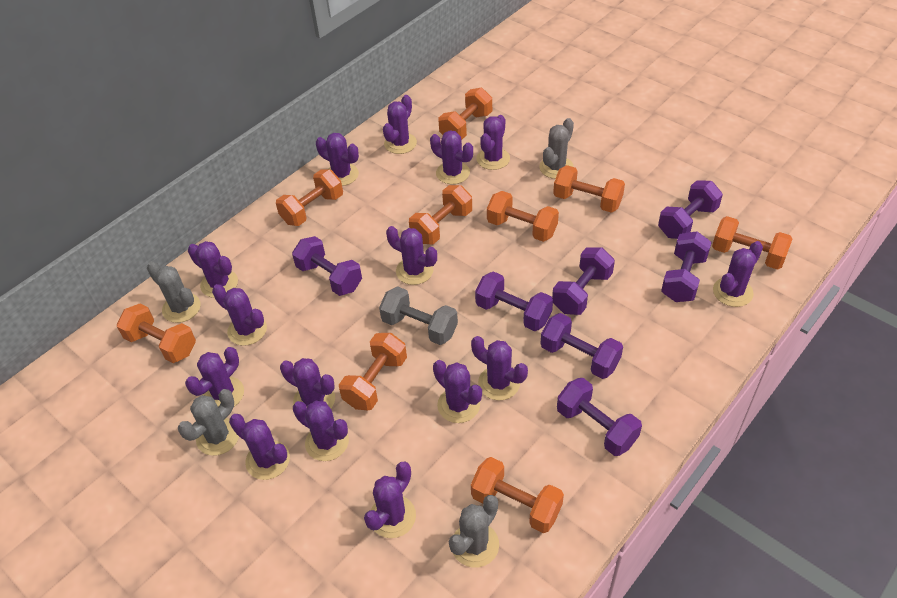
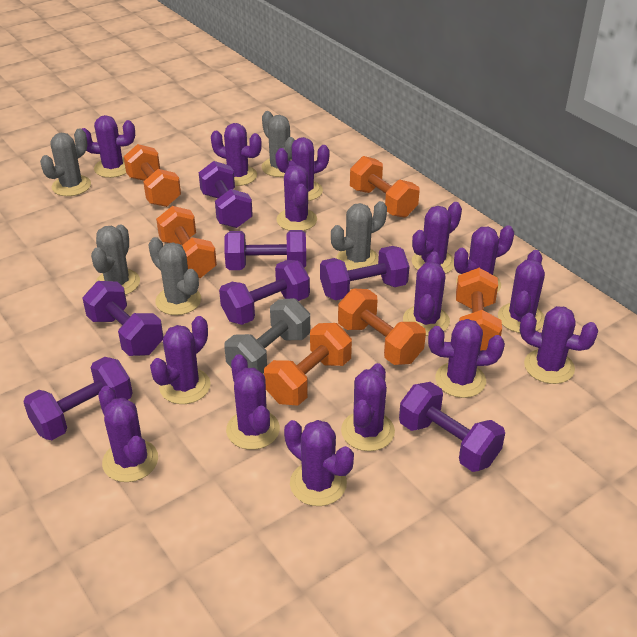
grey cactus: 4 -> 5
orange dumbbell: 9 -> 6

